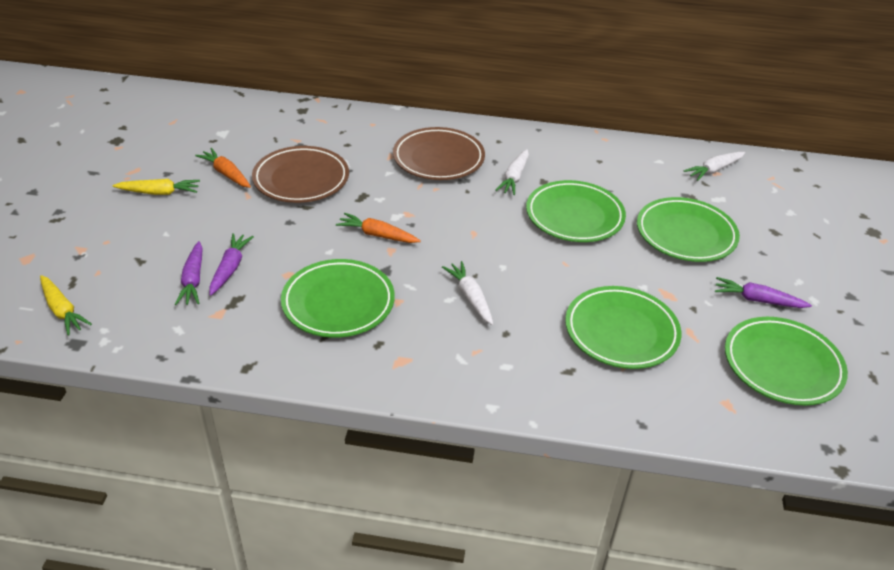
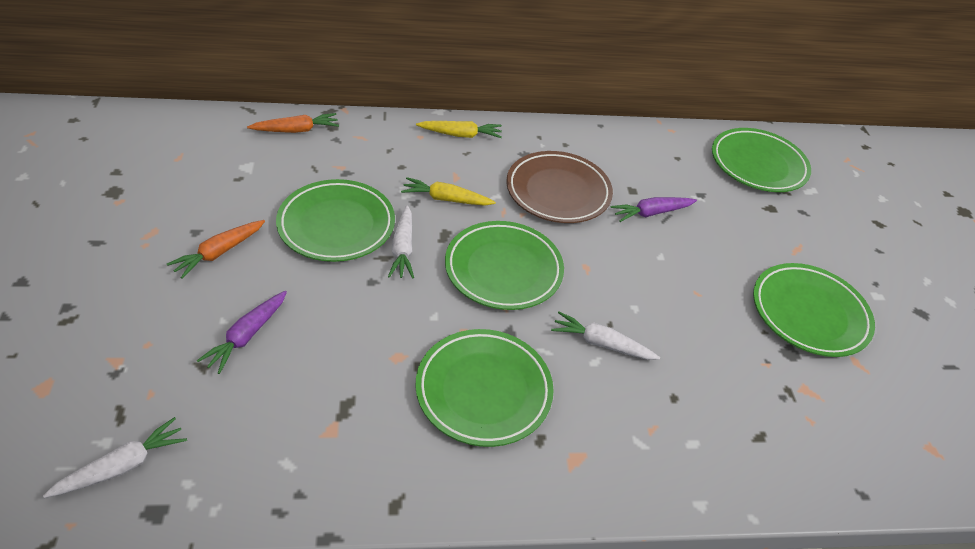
brown plate: 2 -> 1
purple carrot: 3 -> 2

